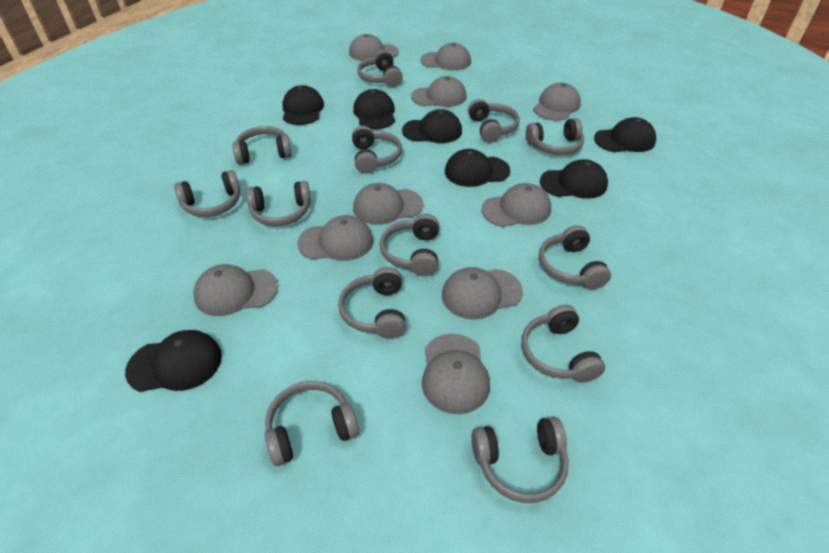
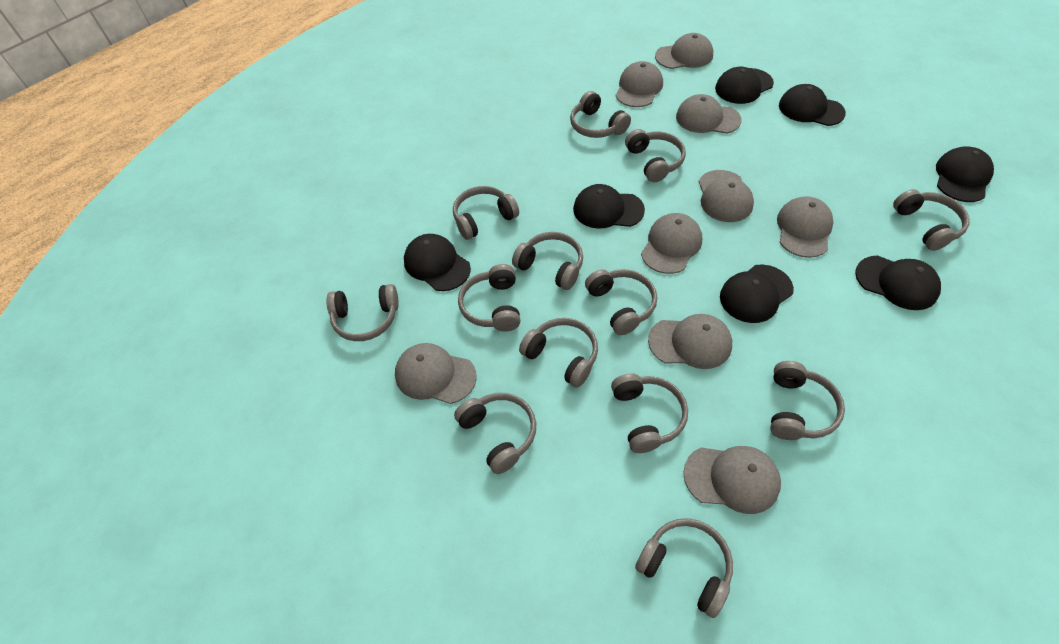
grey cap: 10 -> 9

